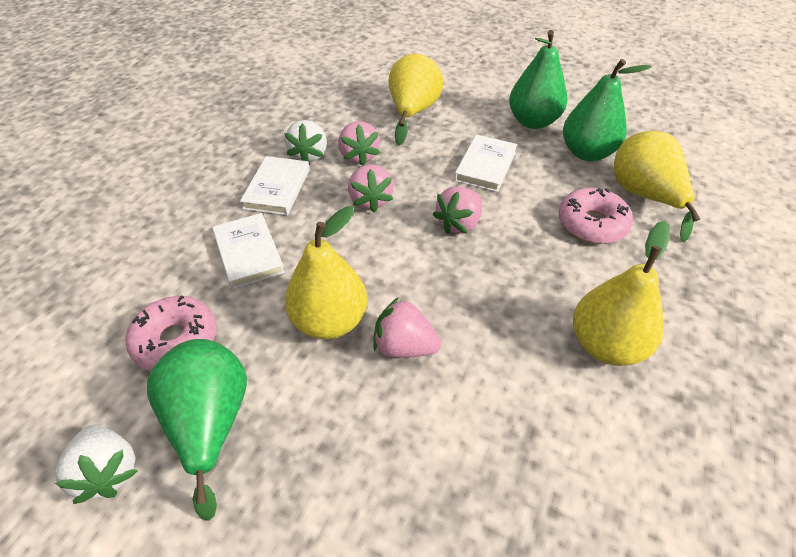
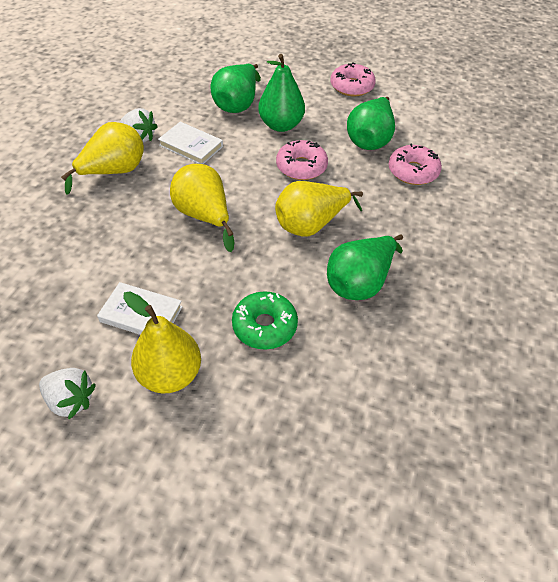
green donut: 0 -> 1
green pear: 3 -> 4
pink donut: 2 -> 3
pink strawberry: 4 -> 0
white book: 3 -> 2

